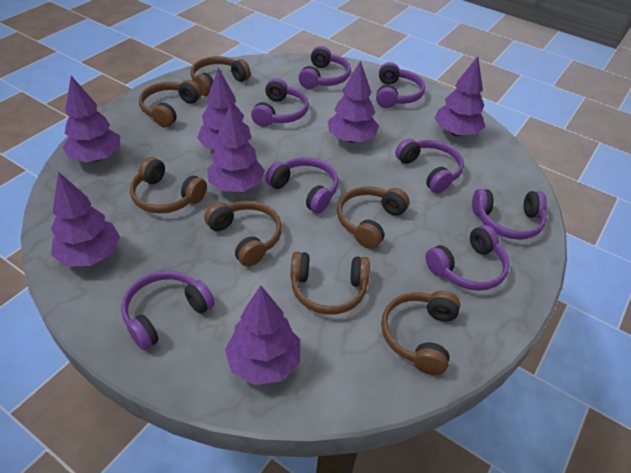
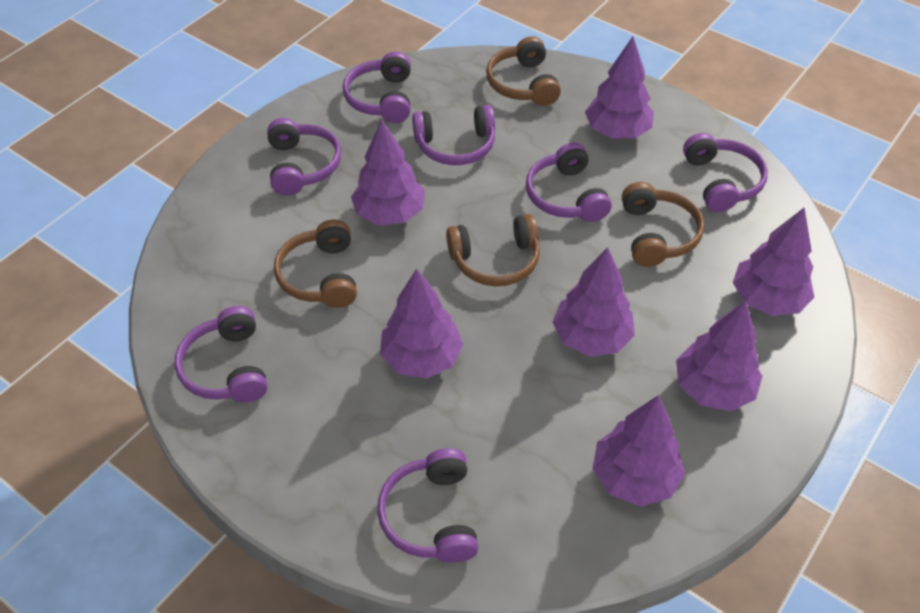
brown headphones: 7 -> 4
purple headphones: 8 -> 7

